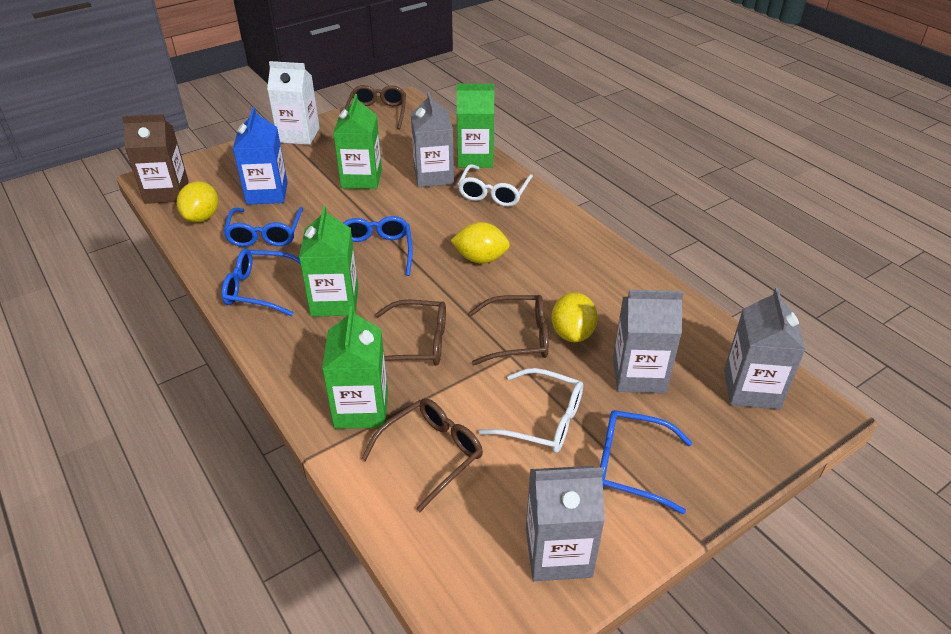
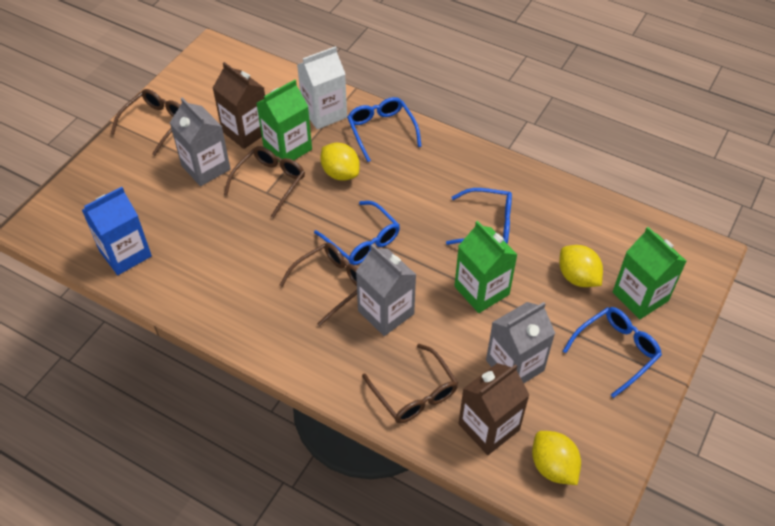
brown carton: 1 -> 2
green carton: 4 -> 3
grey carton: 4 -> 3
white glasses: 2 -> 0

